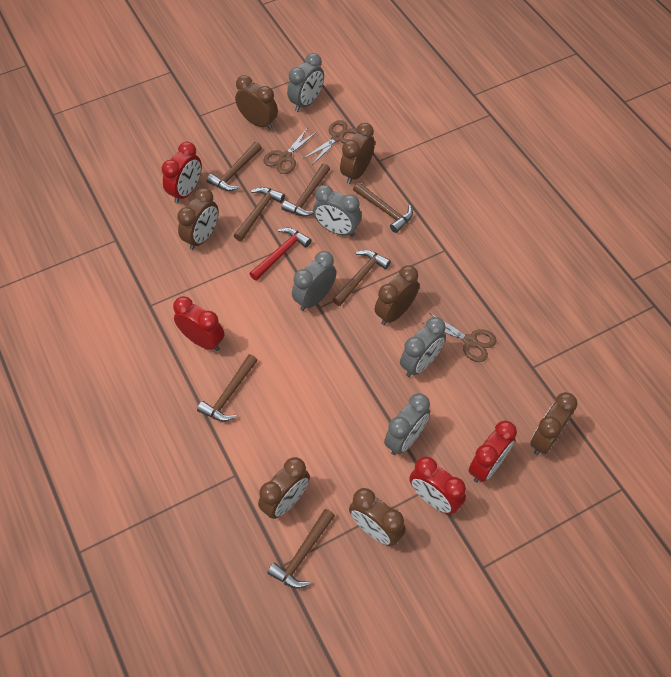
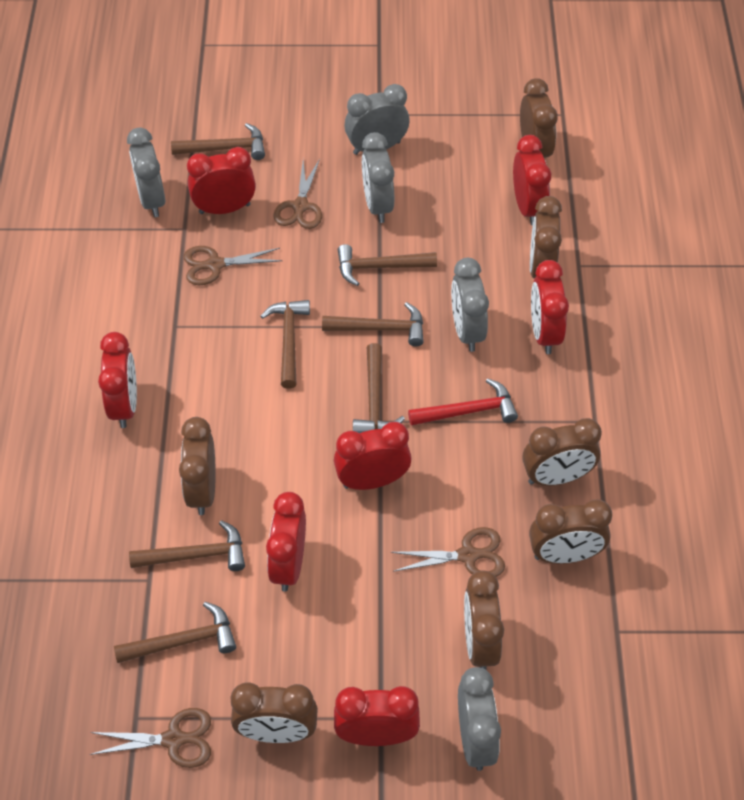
brown scissors: 3 -> 4
red clock: 4 -> 7

